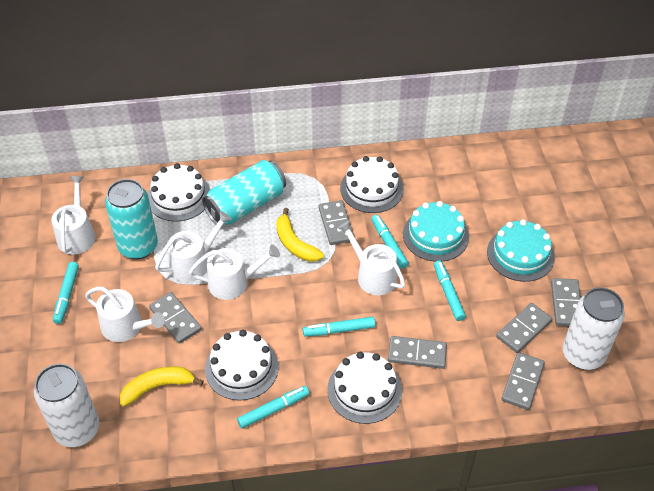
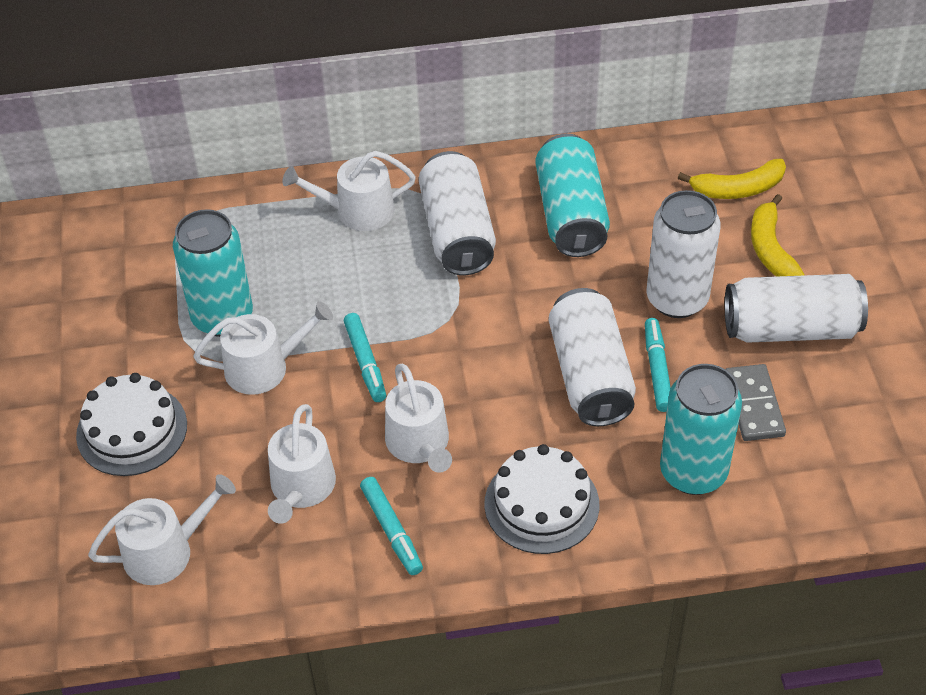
grey domino: 6 -> 1
turquoise cake: 2 -> 0
turquoise can: 2 -> 3
turquoise marker: 5 -> 3
white cake: 4 -> 2
white can: 2 -> 4

